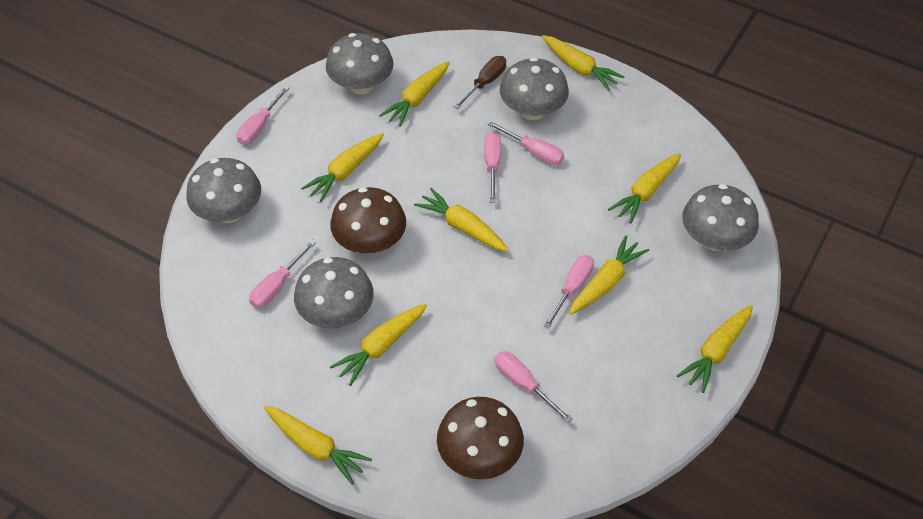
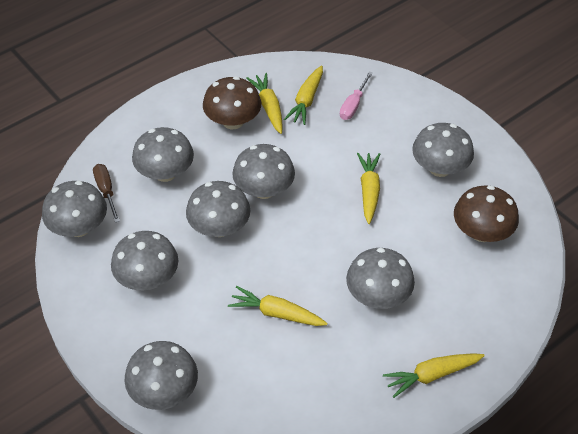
grey mushroom: 5 -> 8
pink screwdriver: 6 -> 1
yellow carrot: 9 -> 5

